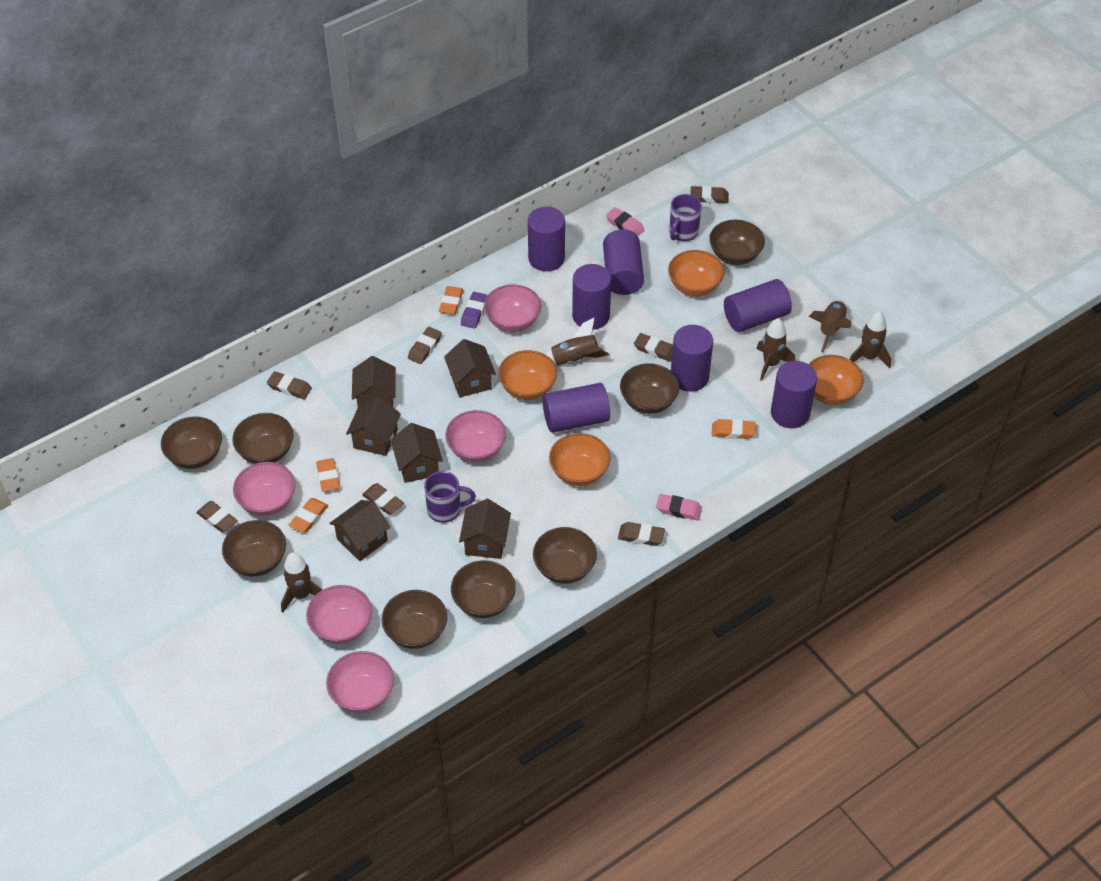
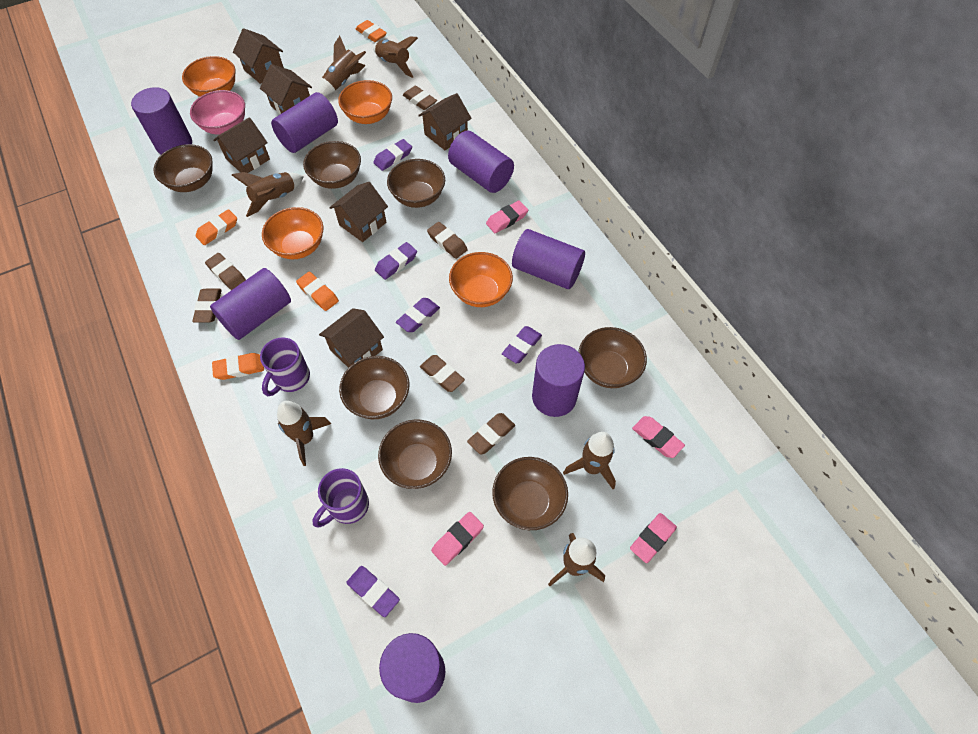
brown bowl: 8 -> 7
brown eraser: 7 -> 6
brown rocket: 5 -> 6
pink bowl: 5 -> 1
pink eraser: 2 -> 4
purple eraser: 1 -> 5

